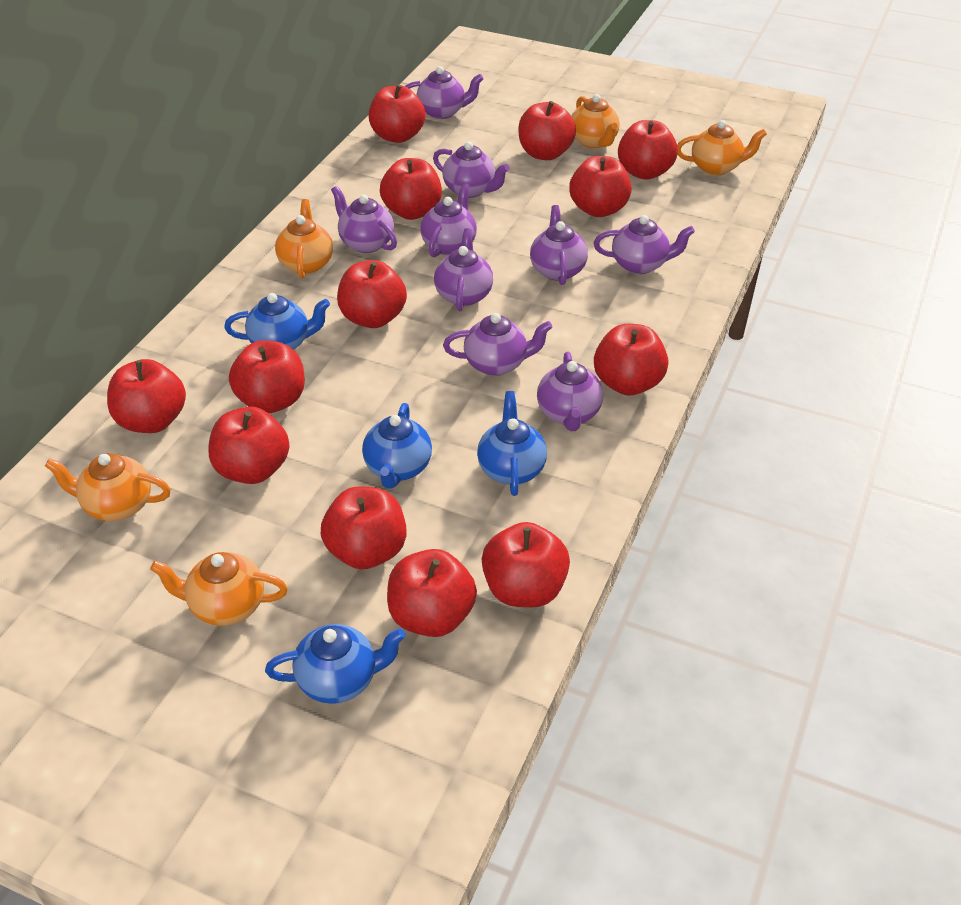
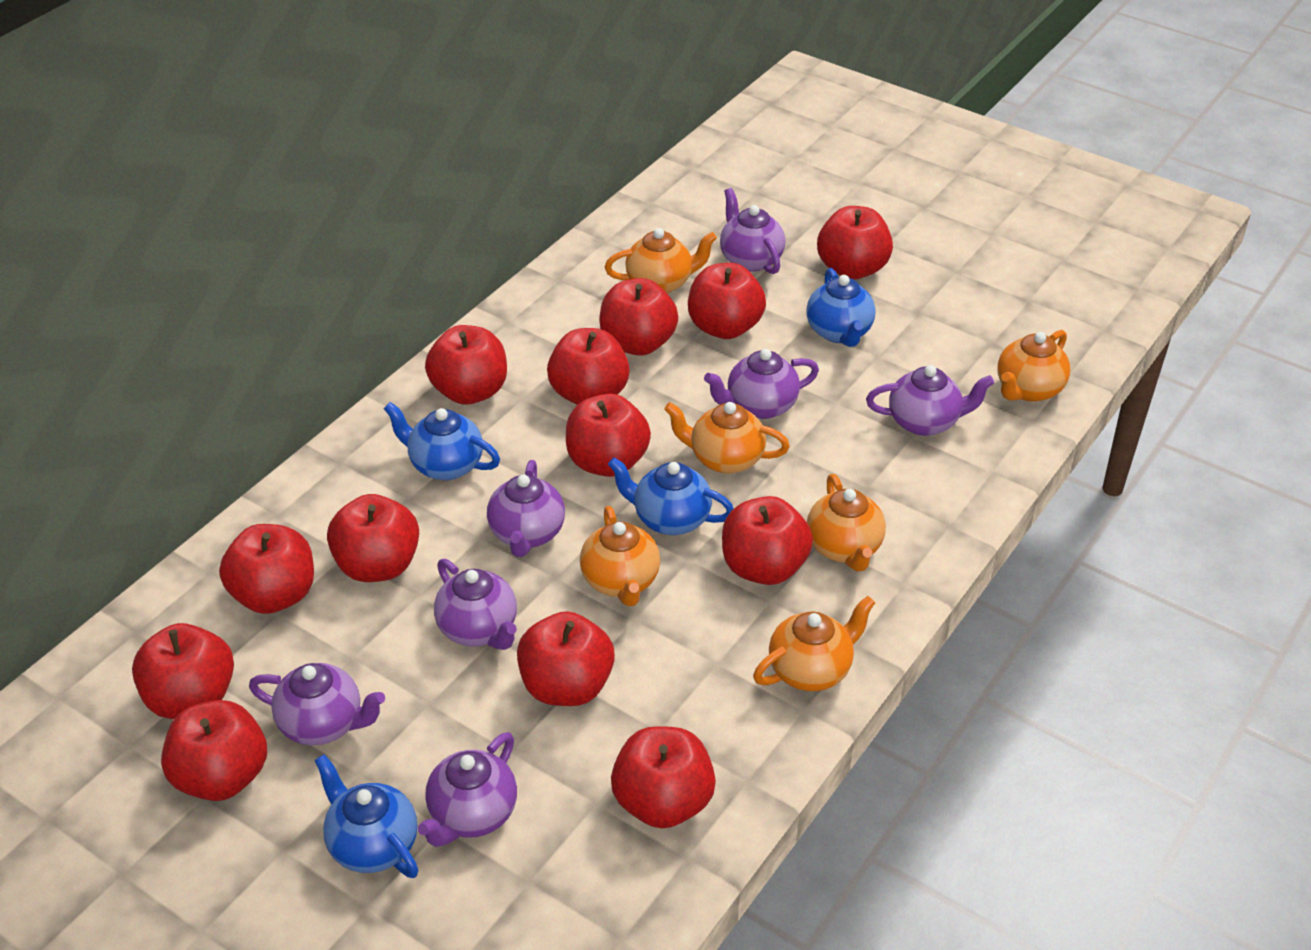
orange teapot: 5 -> 6
purple teapot: 9 -> 7

